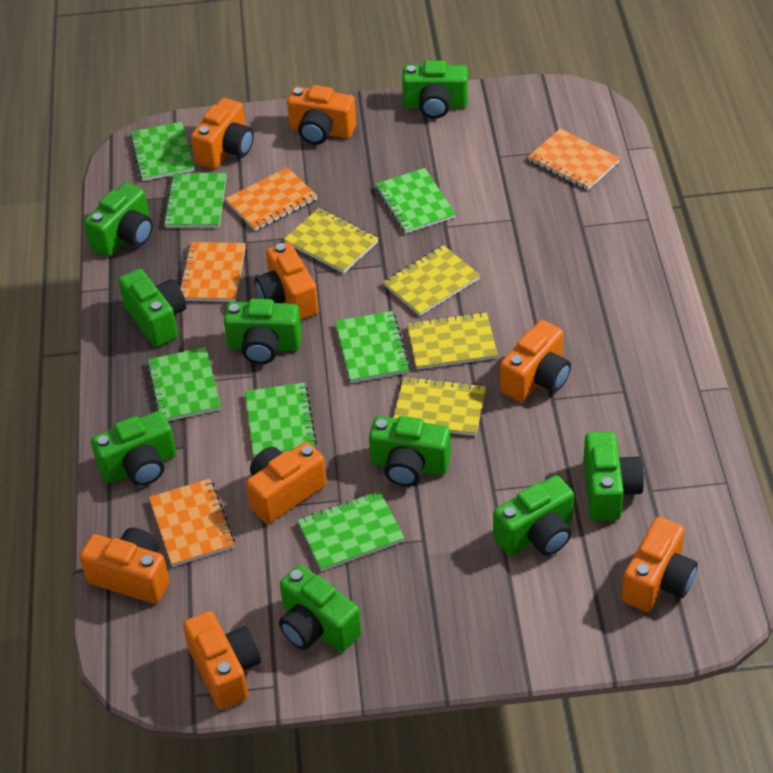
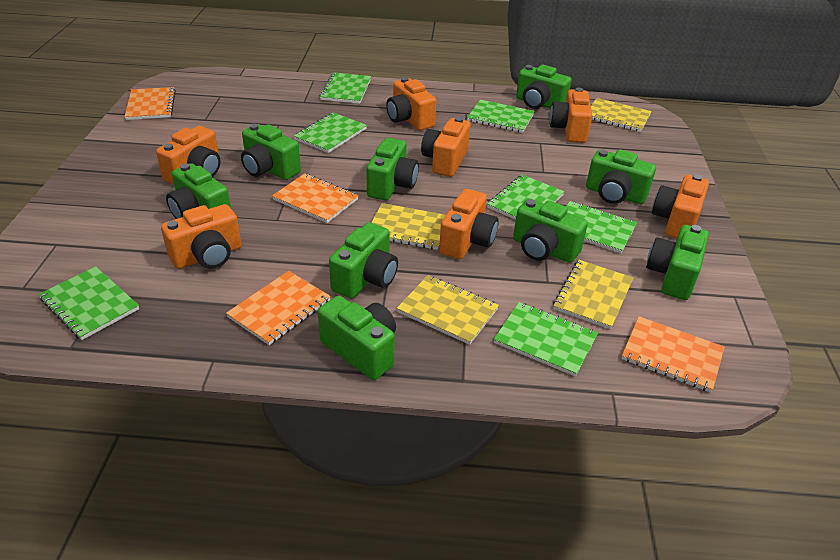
orange camera: 8 -> 7

